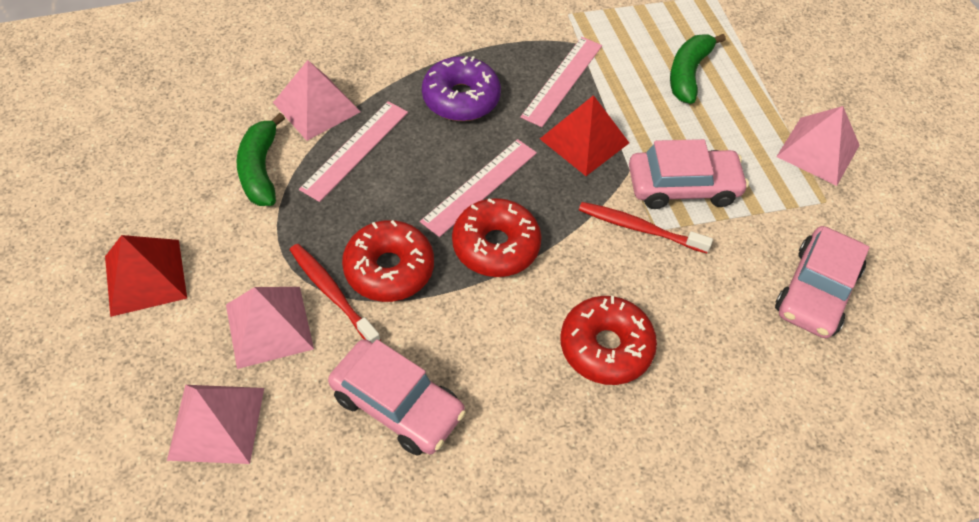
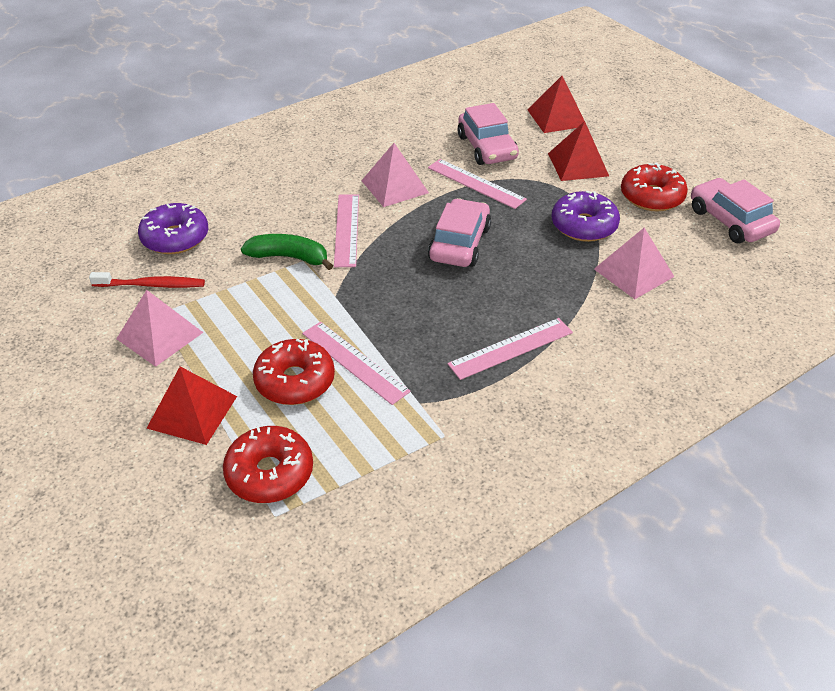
green banana: 2 -> 1
pink pyramid: 4 -> 3
pink ruler: 3 -> 4
purple donut: 1 -> 2
red pyramid: 2 -> 3
red toothbrush: 2 -> 1

